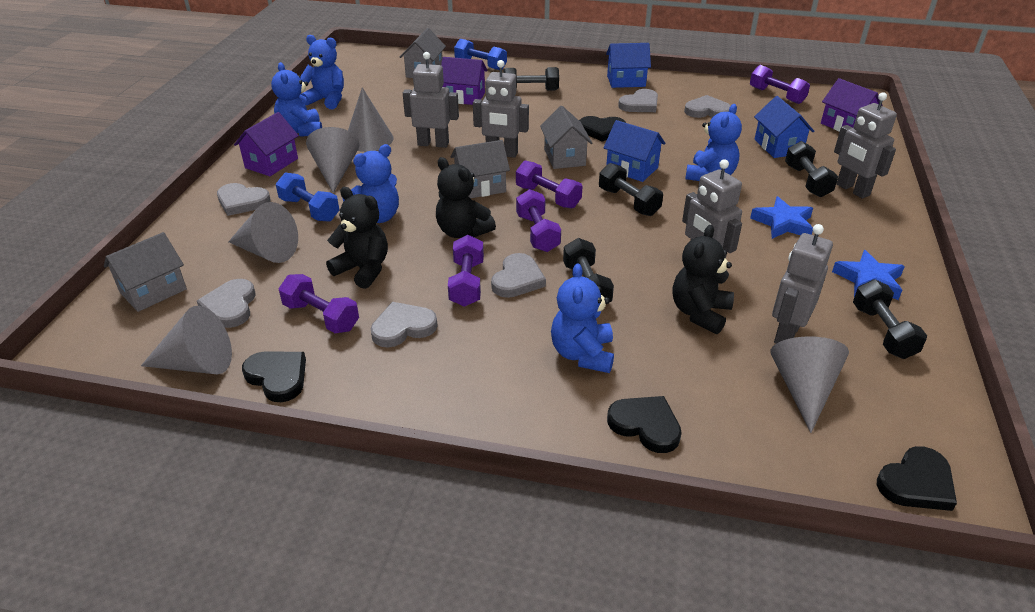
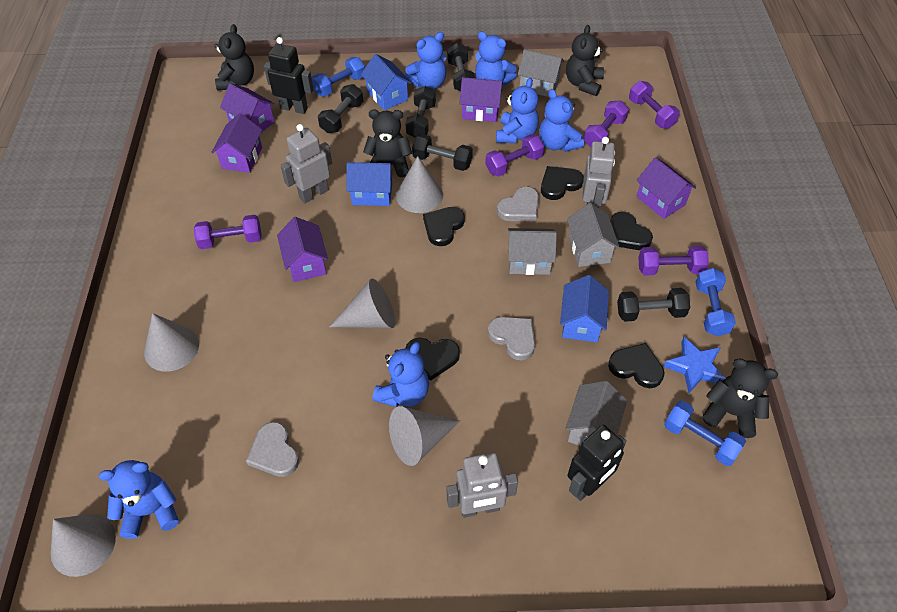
black heart: 4 -> 5
black robot: 0 -> 2
black teddy bear: 3 -> 4
blue dumbbell: 2 -> 3
blue star: 2 -> 1
blue teddy bear: 5 -> 6
grey heart: 6 -> 3
grey robot: 5 -> 3
purple house: 3 -> 5

